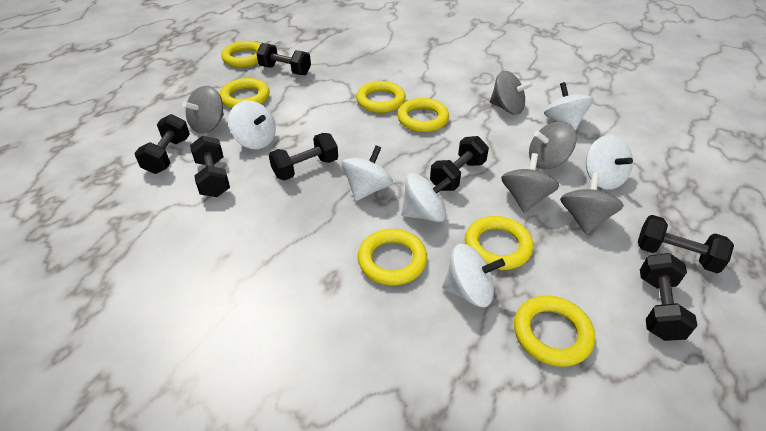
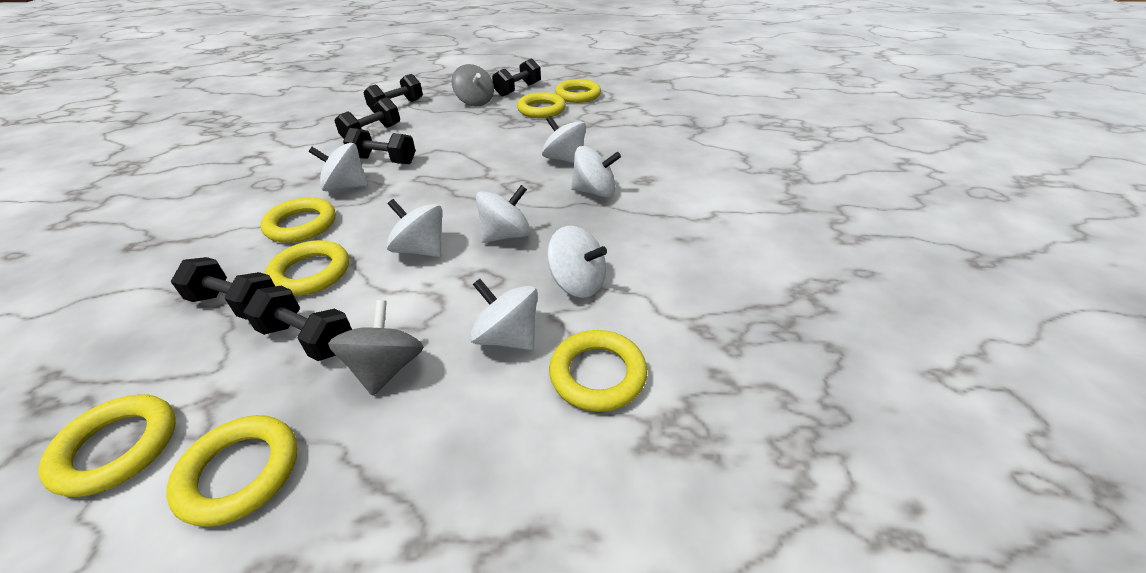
black dumbbell: 7 -> 6
grey spinning top: 5 -> 2
white spinning top: 6 -> 7

